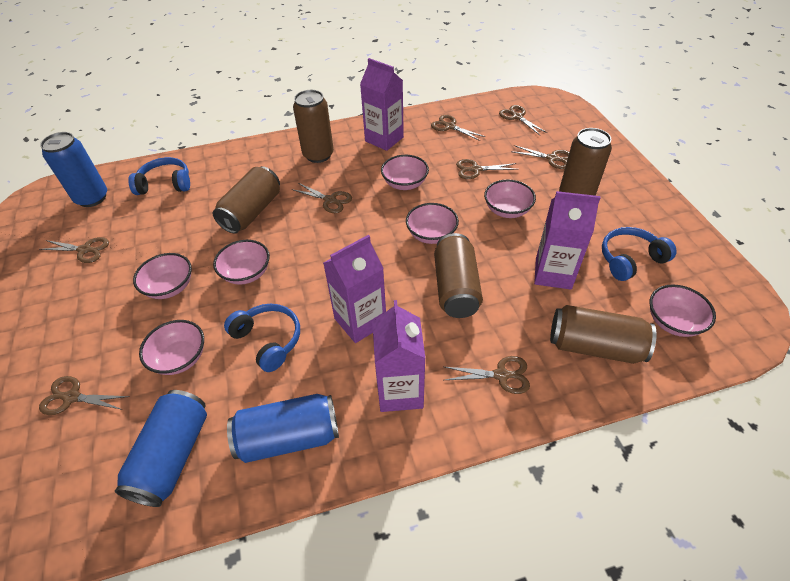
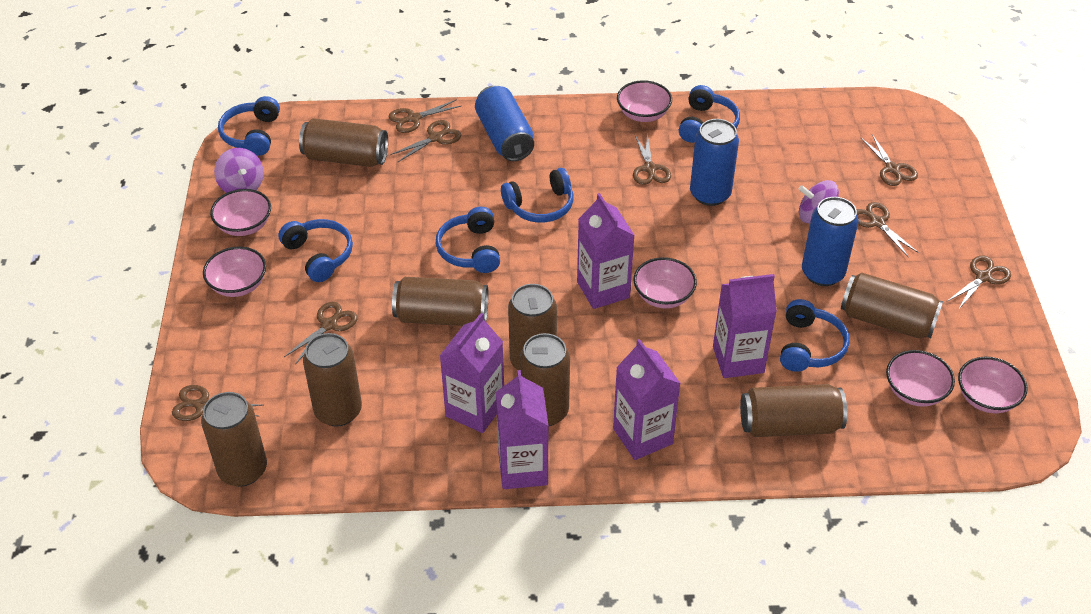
blue headphones: 3 -> 6
brown can: 5 -> 8
pink bowl: 7 -> 6
purple carton: 4 -> 5
purple spinning top: 0 -> 2

